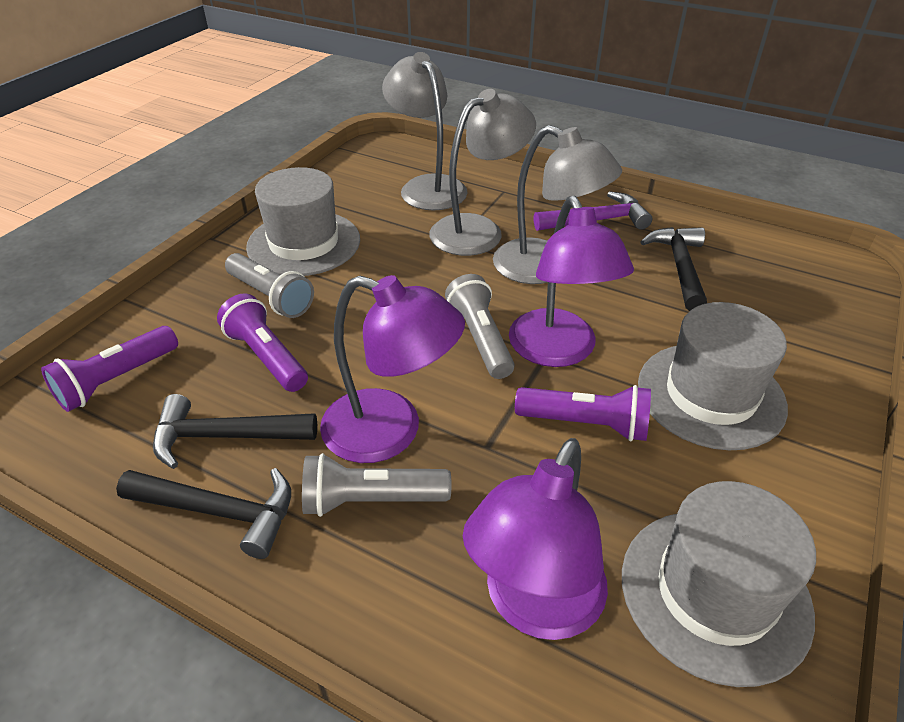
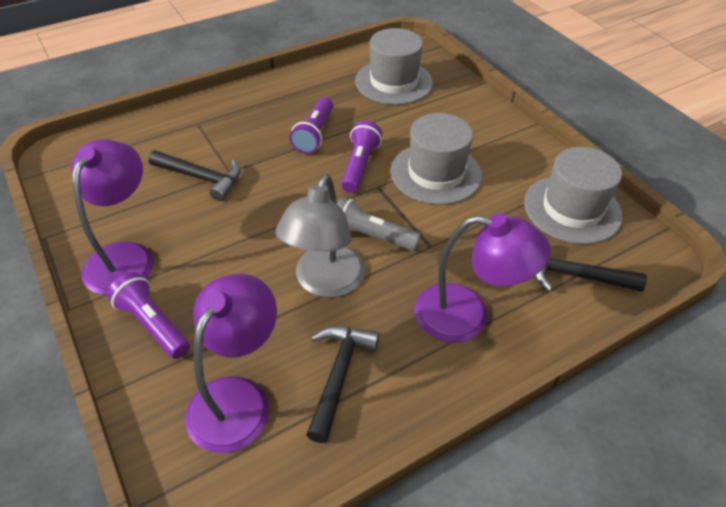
grey flashlight: 3 -> 1
grey lamp: 3 -> 1
purple hammer: 1 -> 0

